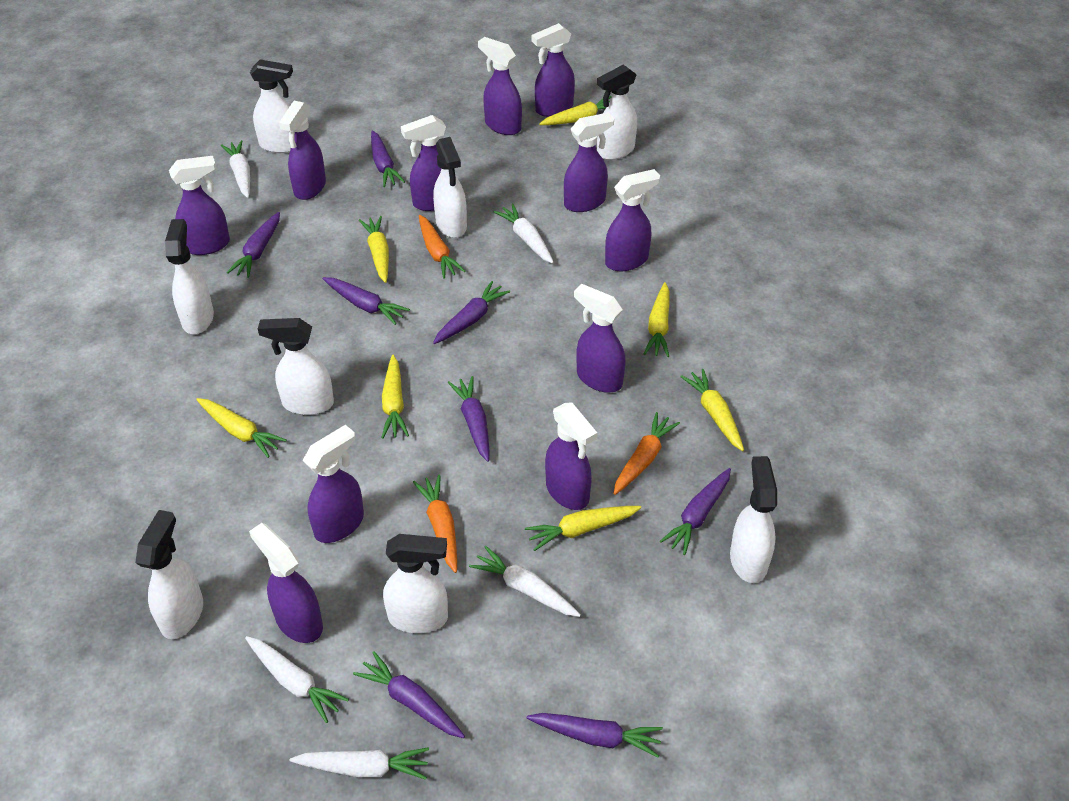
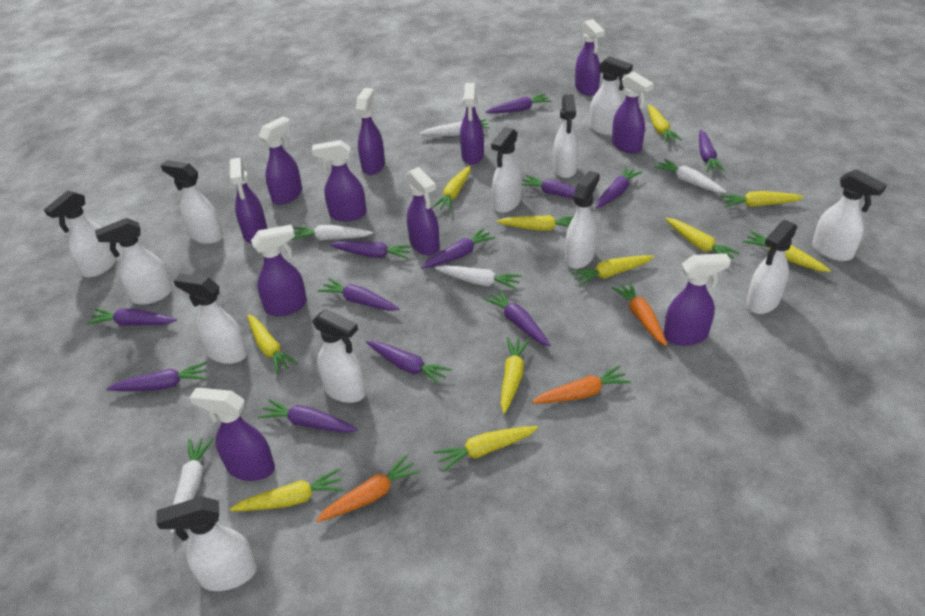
purple carrot: 8 -> 12
white spray bottle: 8 -> 12
yellow carrot: 7 -> 11

